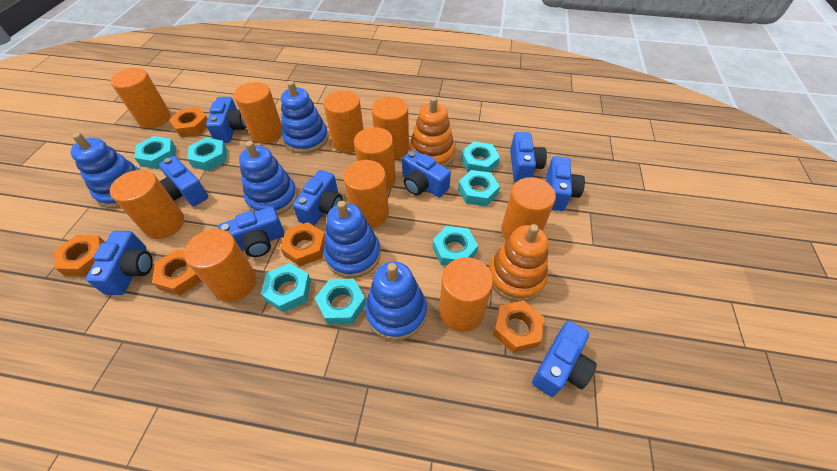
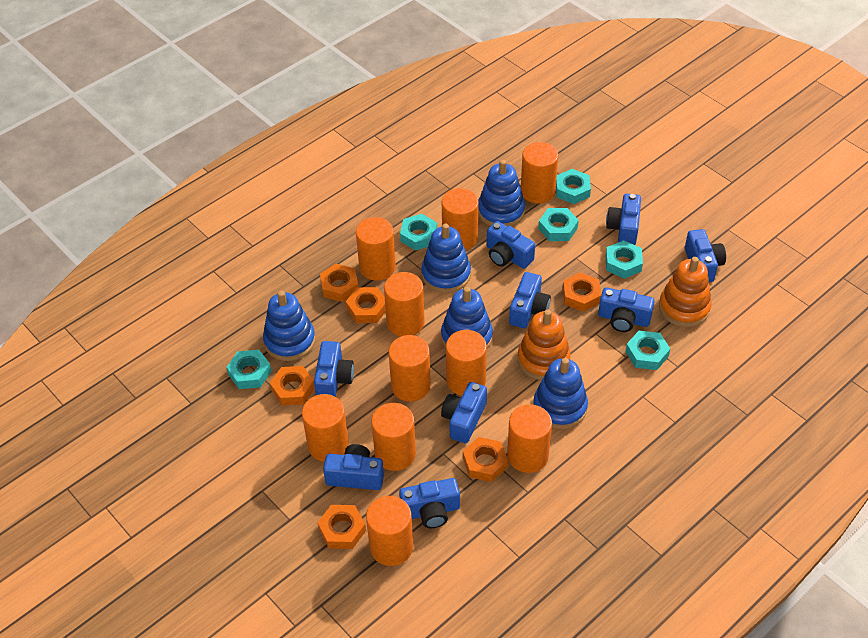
orange nut: 5 -> 6
turquoise nut: 7 -> 6

